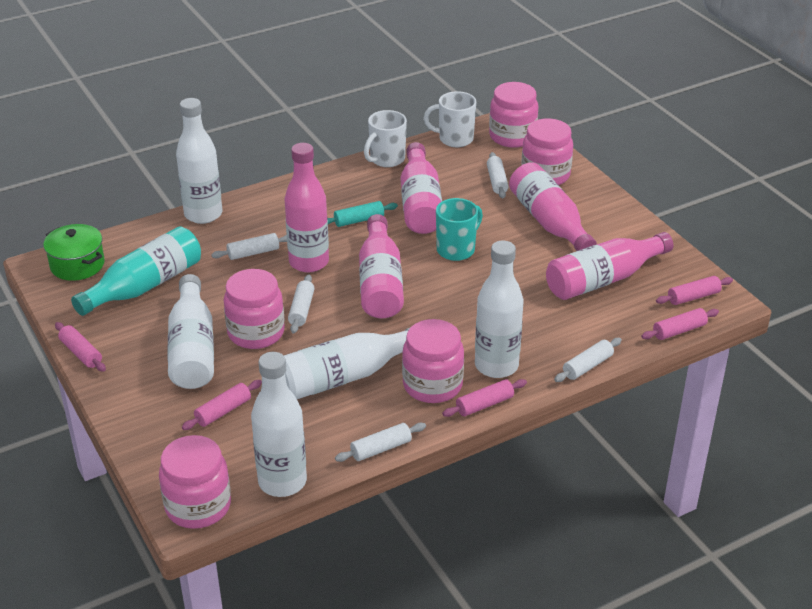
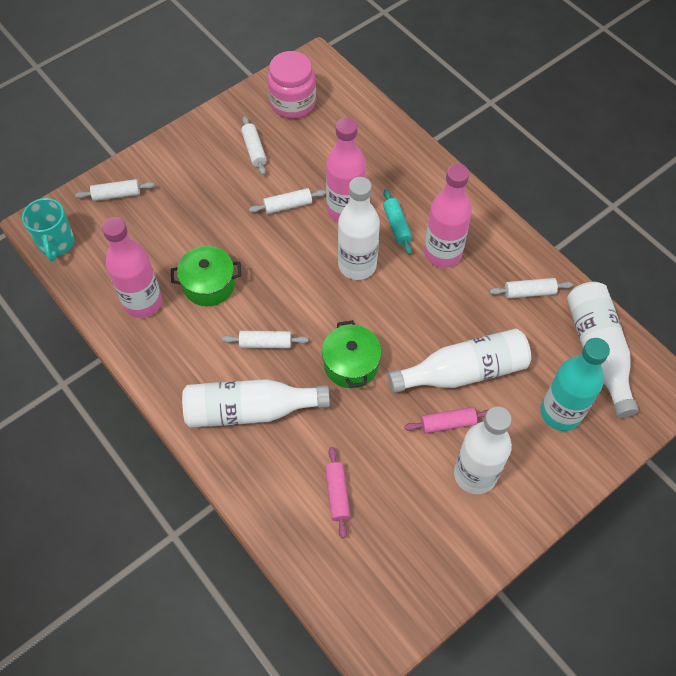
green pot: 1 -> 2
pink bottle: 5 -> 3
pink jar: 5 -> 1
pink rolling pin: 5 -> 2
white mug: 2 -> 0

